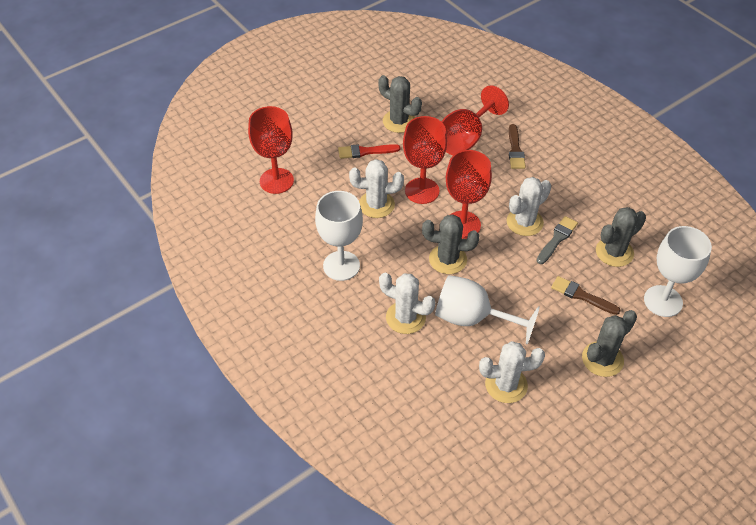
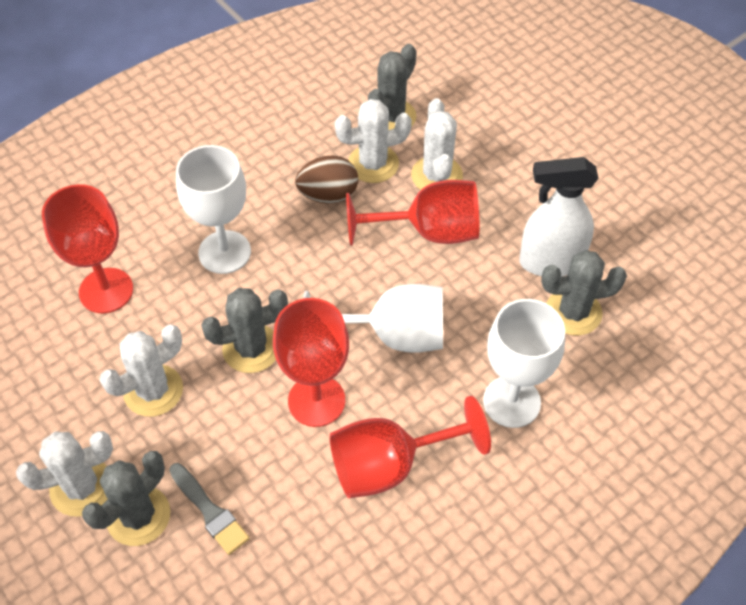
brown brush: 2 -> 0
brown egg: 0 -> 1
red brush: 1 -> 0
white spray bottle: 0 -> 1

